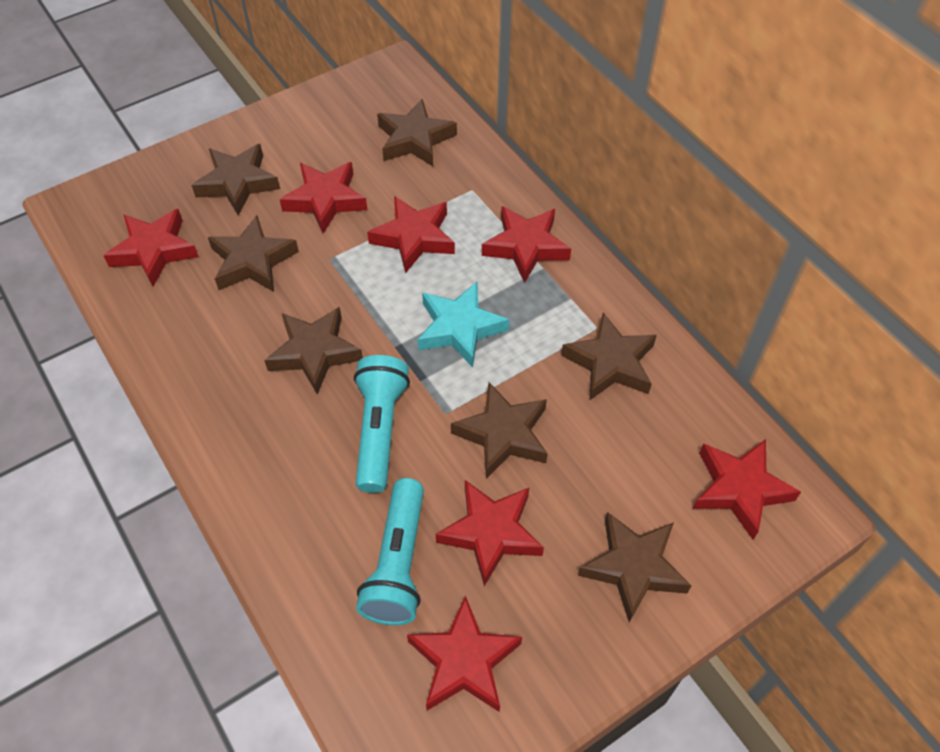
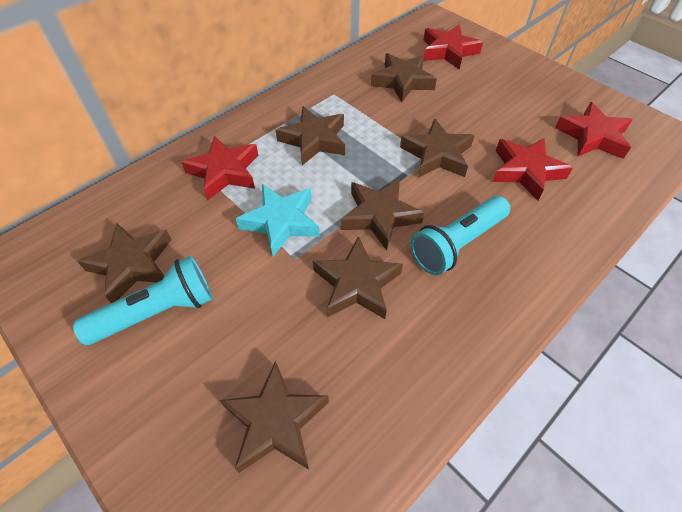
red star: 7 -> 4

